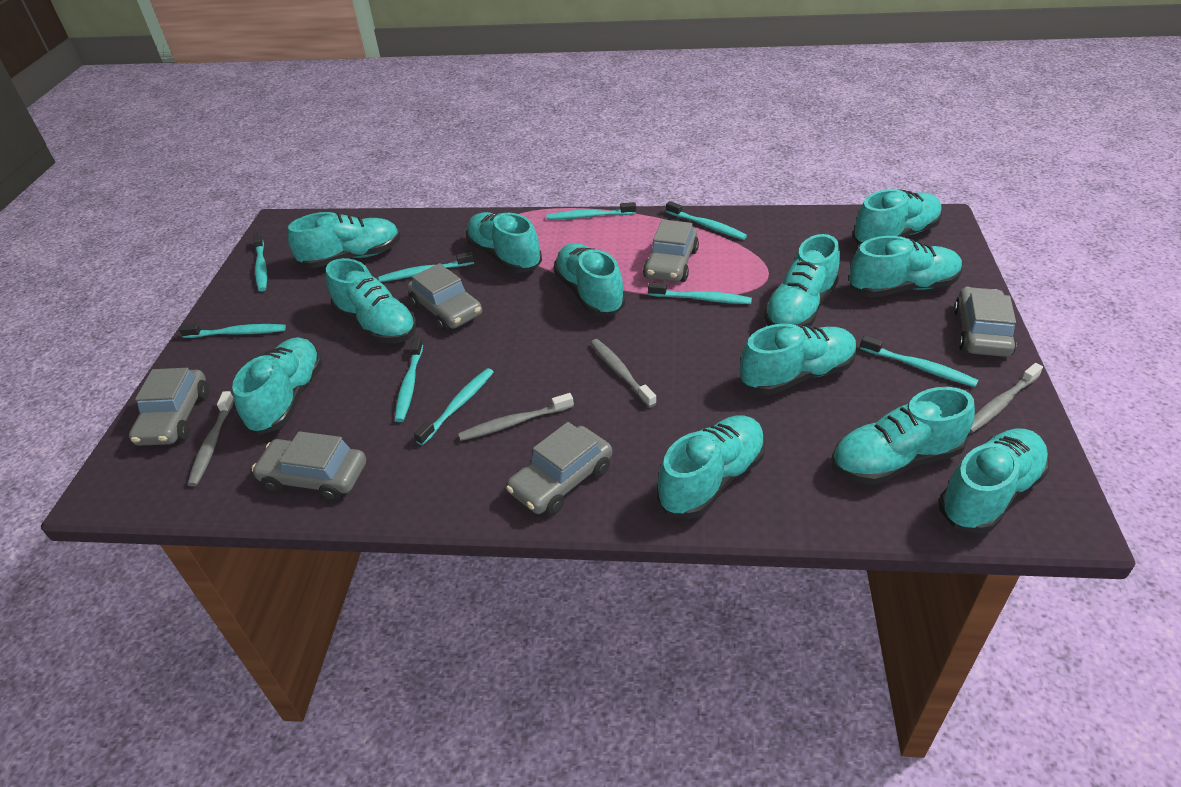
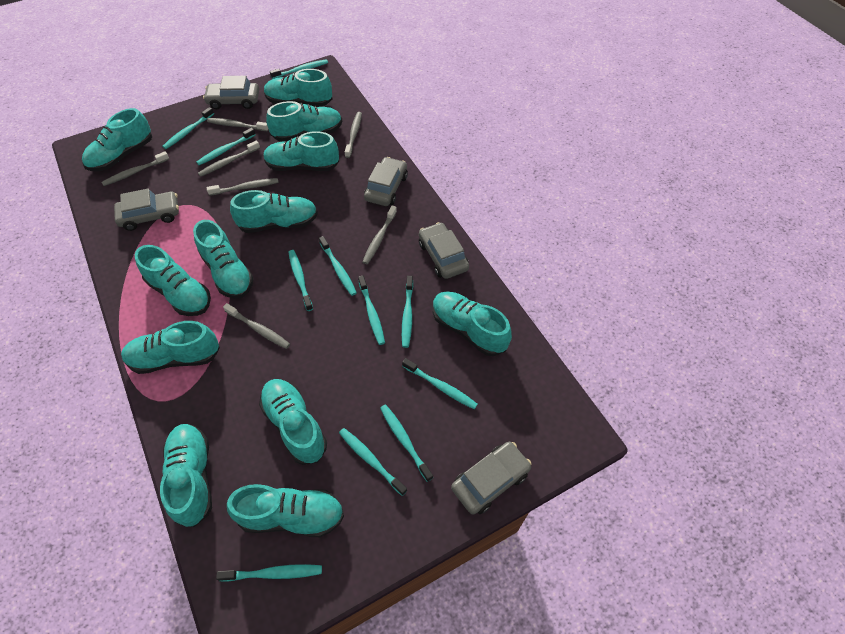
grey car: 6 -> 5
grey toothbrush: 4 -> 7
turquoise toothbrush: 9 -> 11

